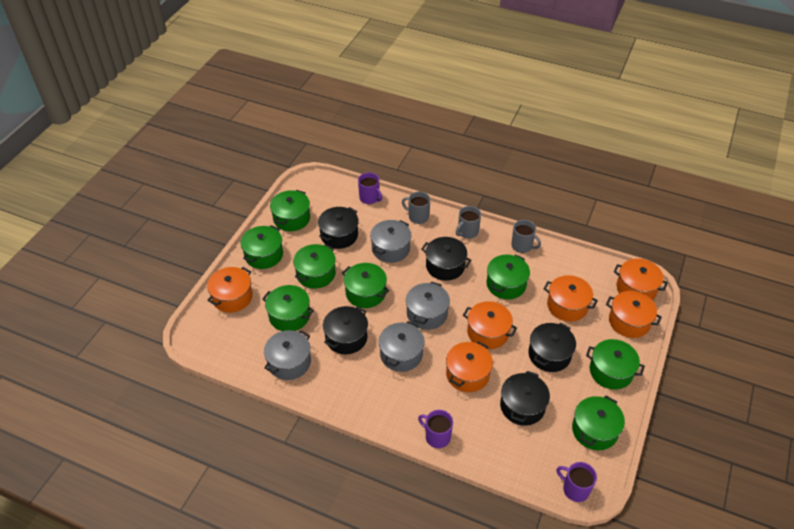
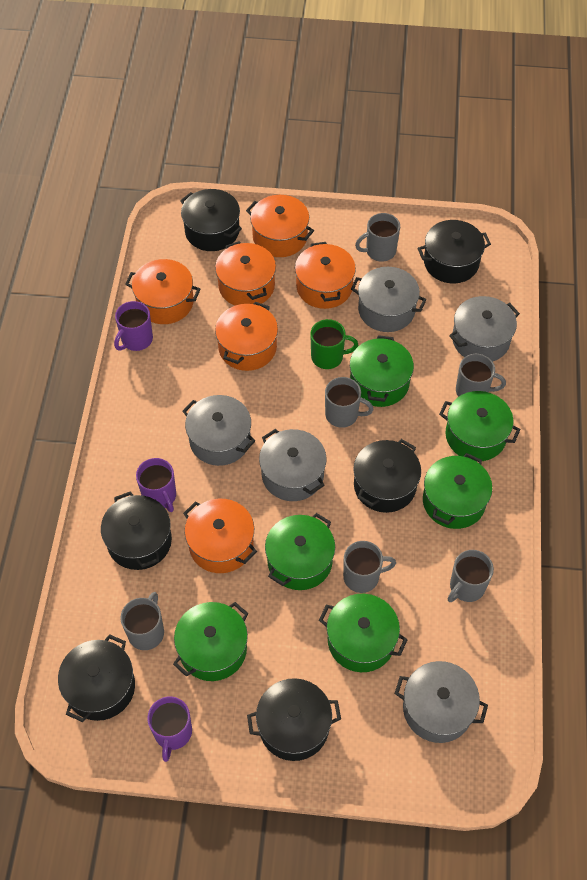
black pot: 5 -> 6
green mug: 0 -> 1
green pot: 8 -> 6
grey mug: 3 -> 6
grey pot: 4 -> 5

